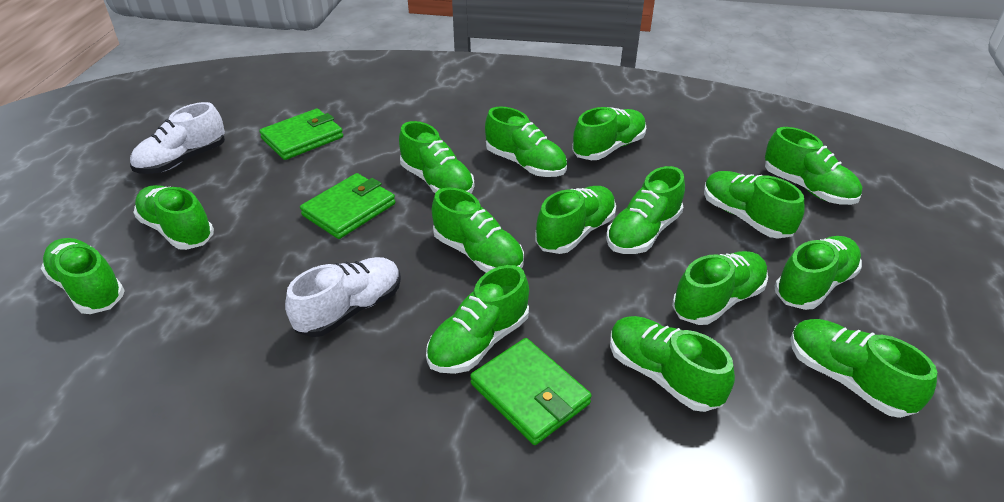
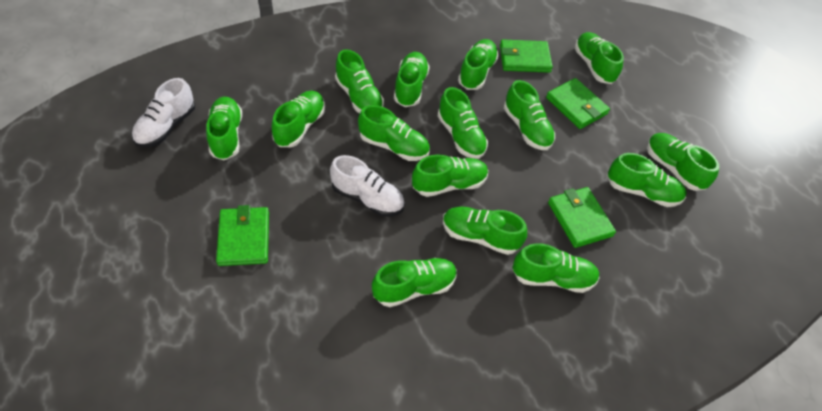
green wallet: 3 -> 4

